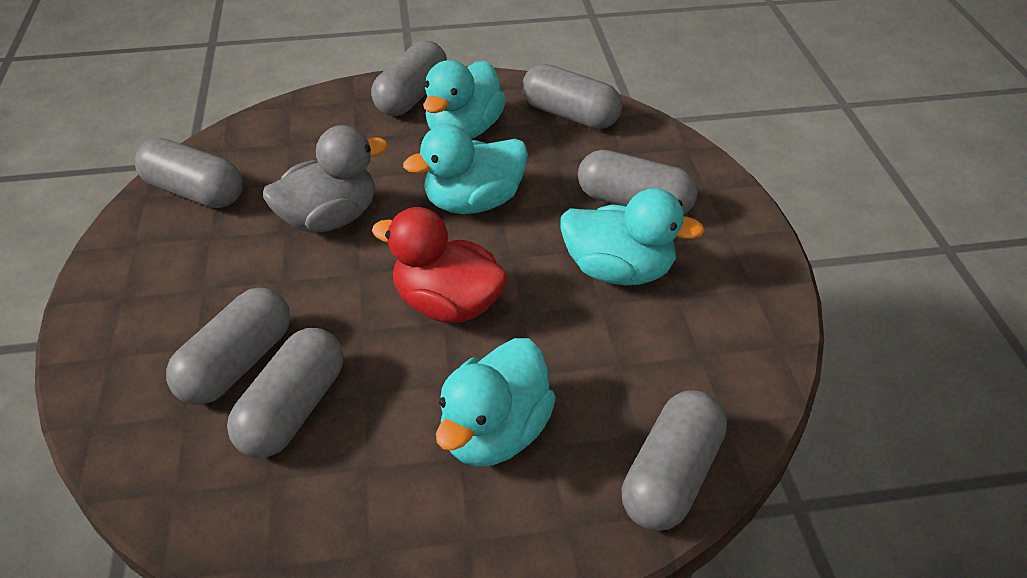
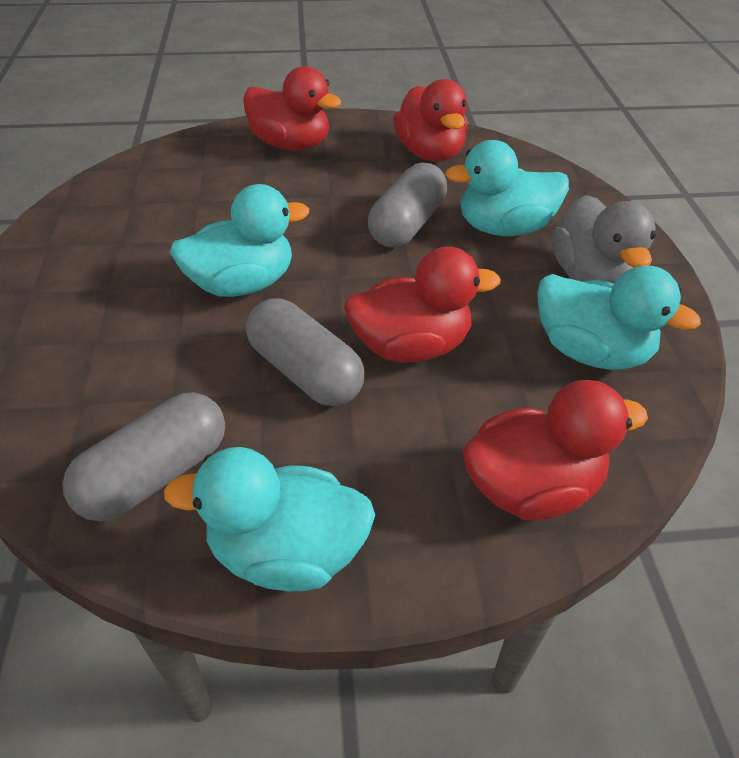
grey capsule: 7 -> 3
red duck: 1 -> 4

